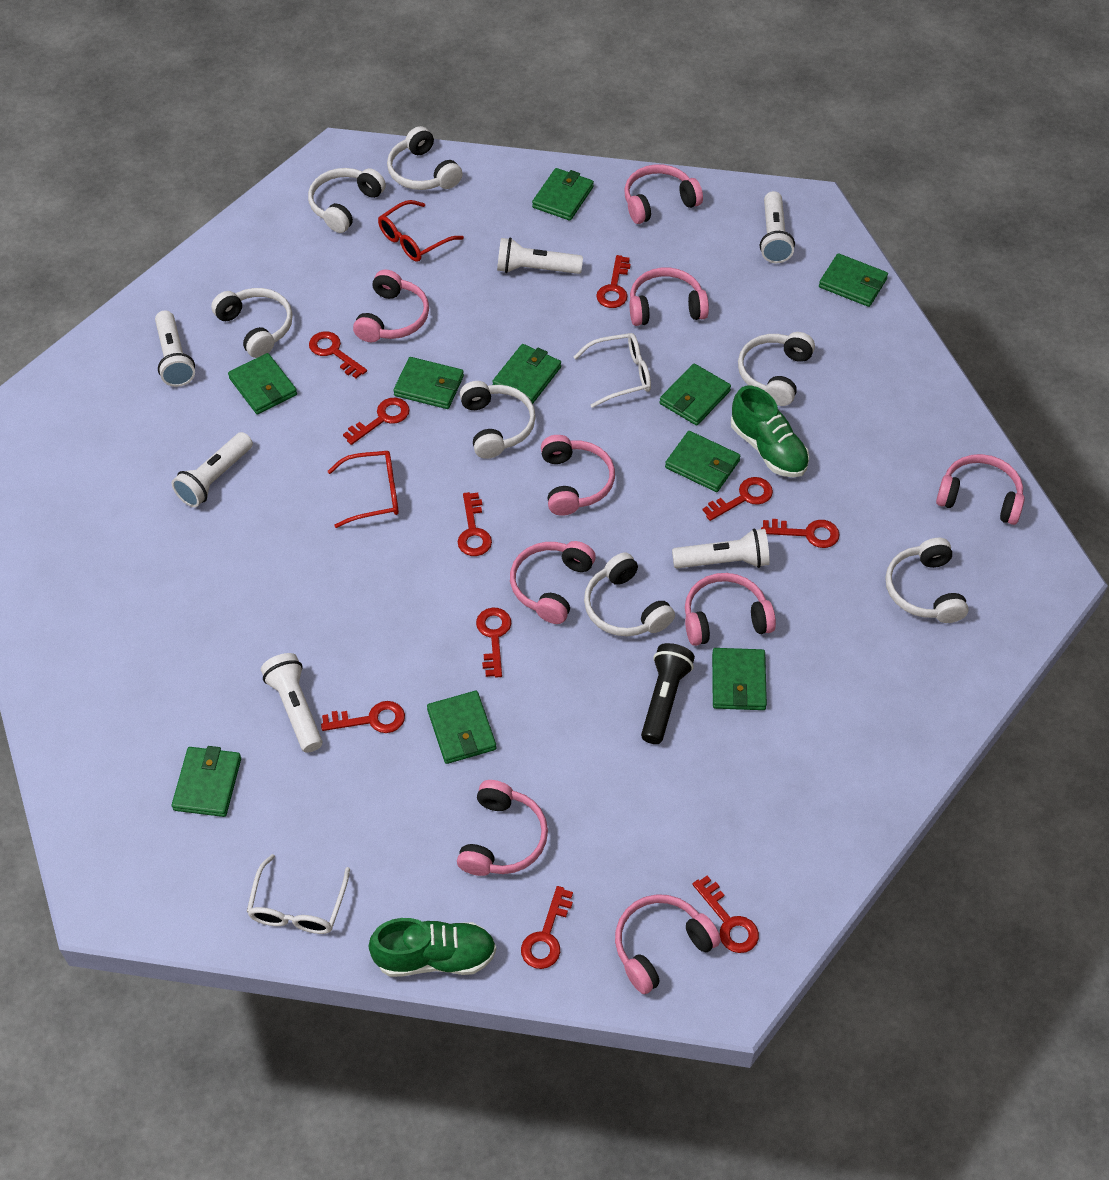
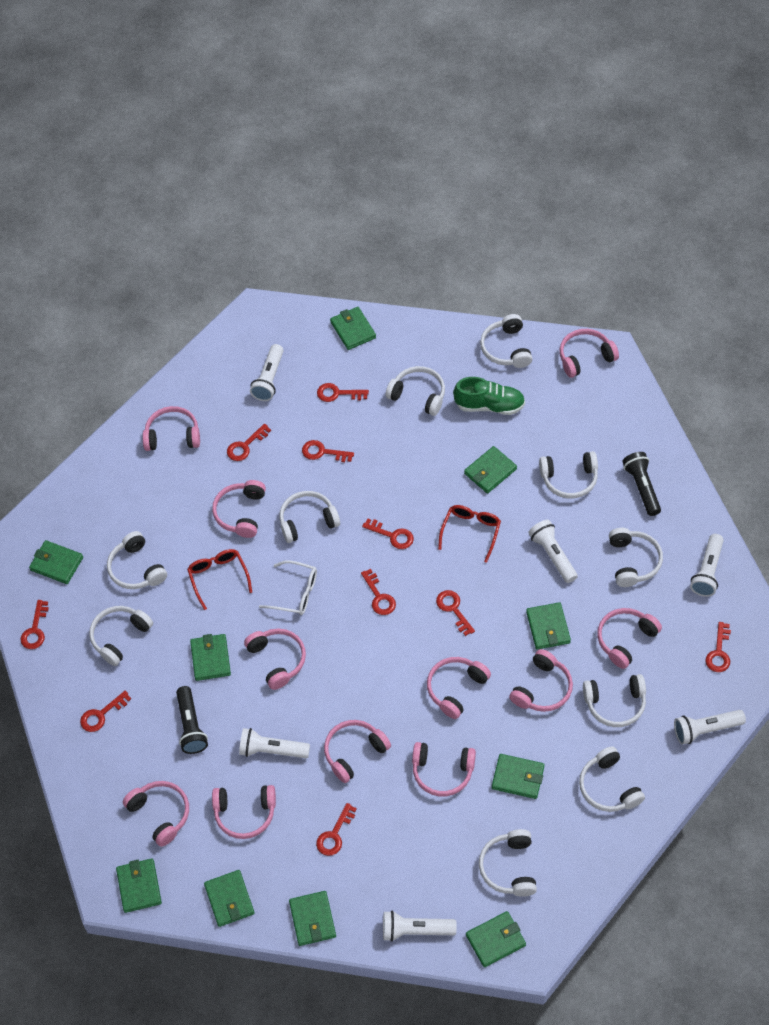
black flashlight: 1 -> 2
green shoe: 2 -> 1
pink headphones: 9 -> 11
white glasses: 2 -> 1
white headphones: 7 -> 10

